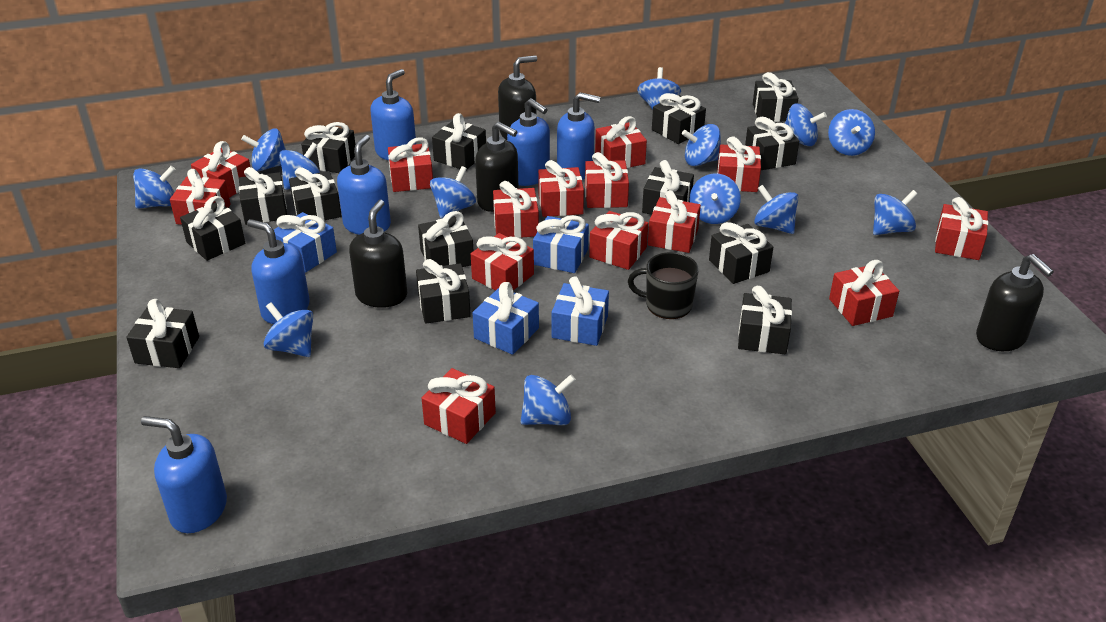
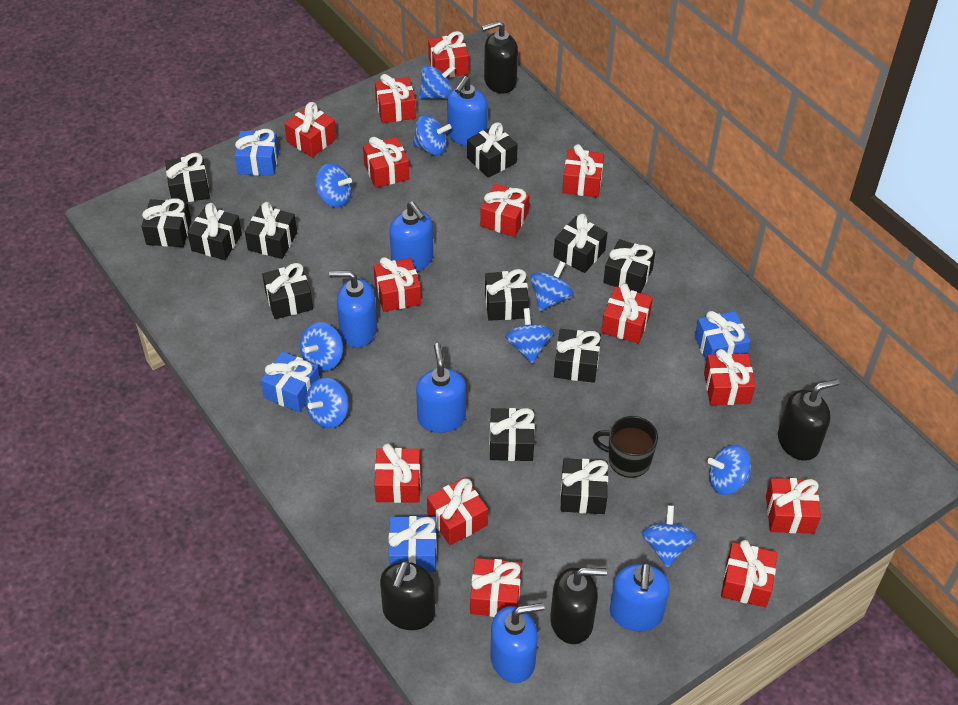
black gift: 14 -> 12
blue spinning top: 13 -> 9

